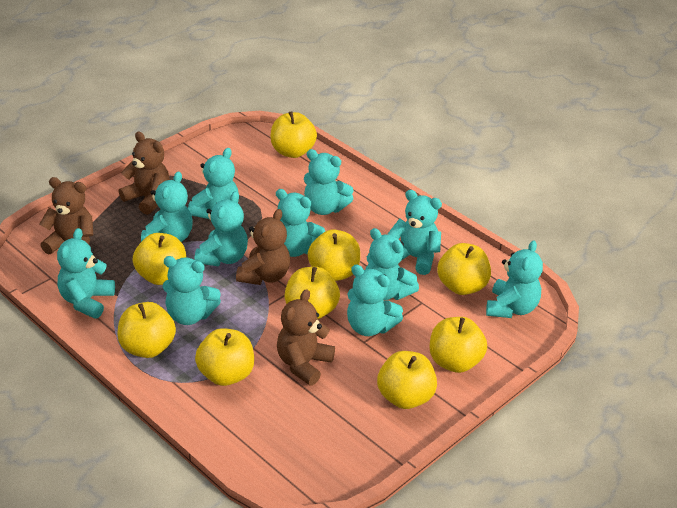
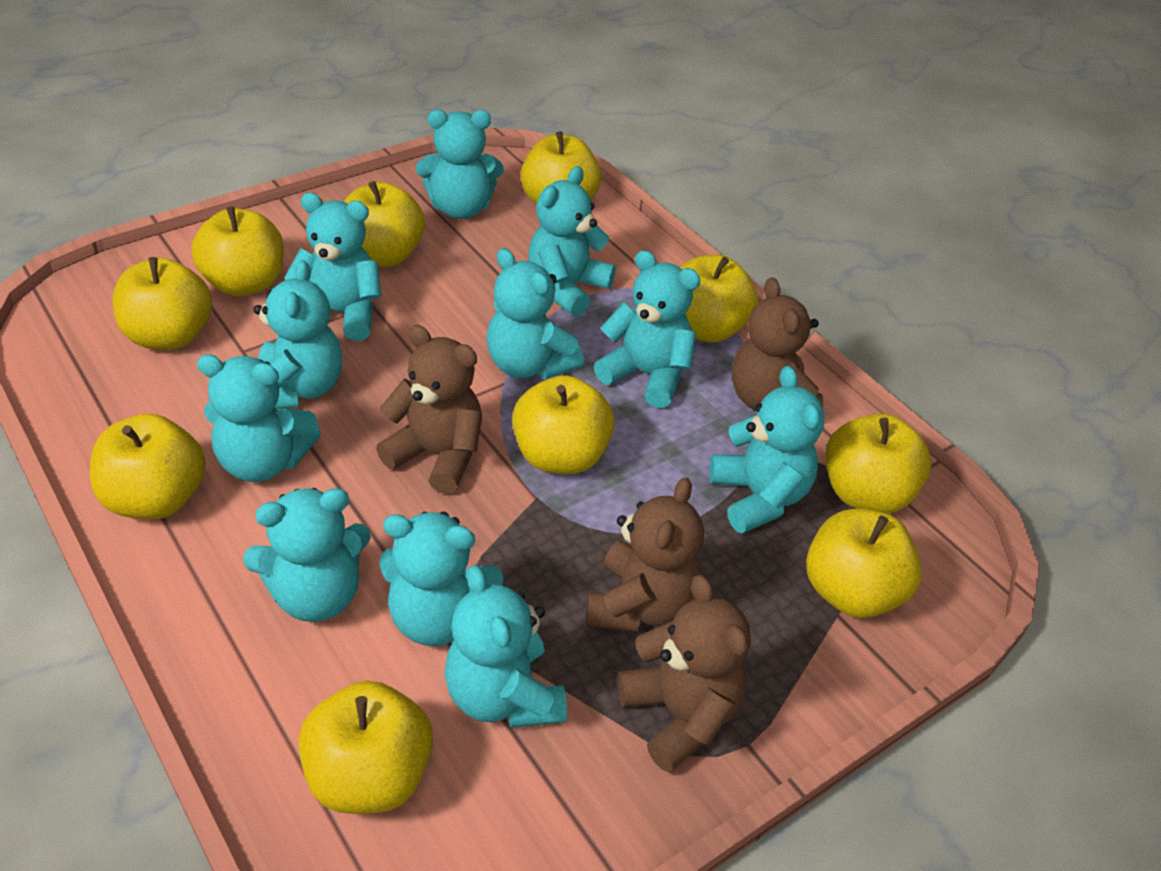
yellow apple: 9 -> 10

